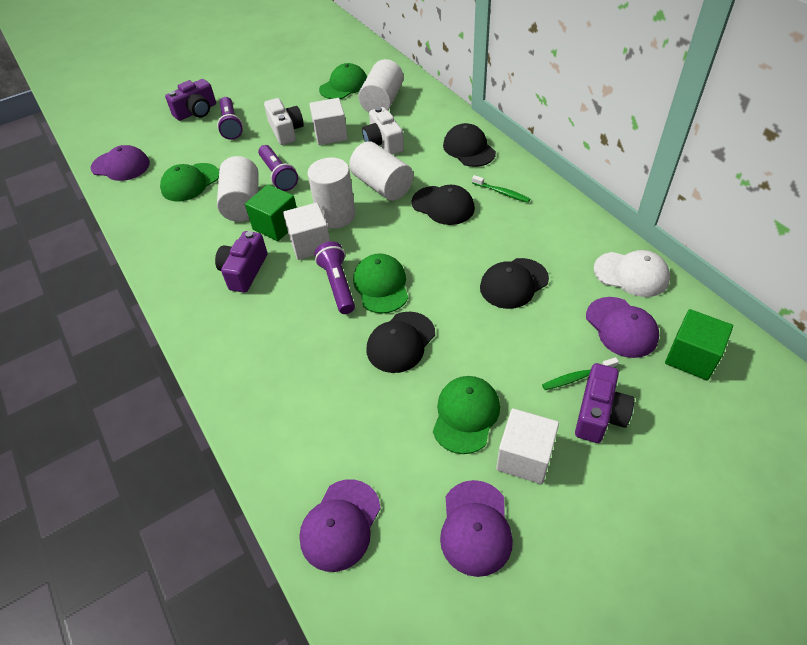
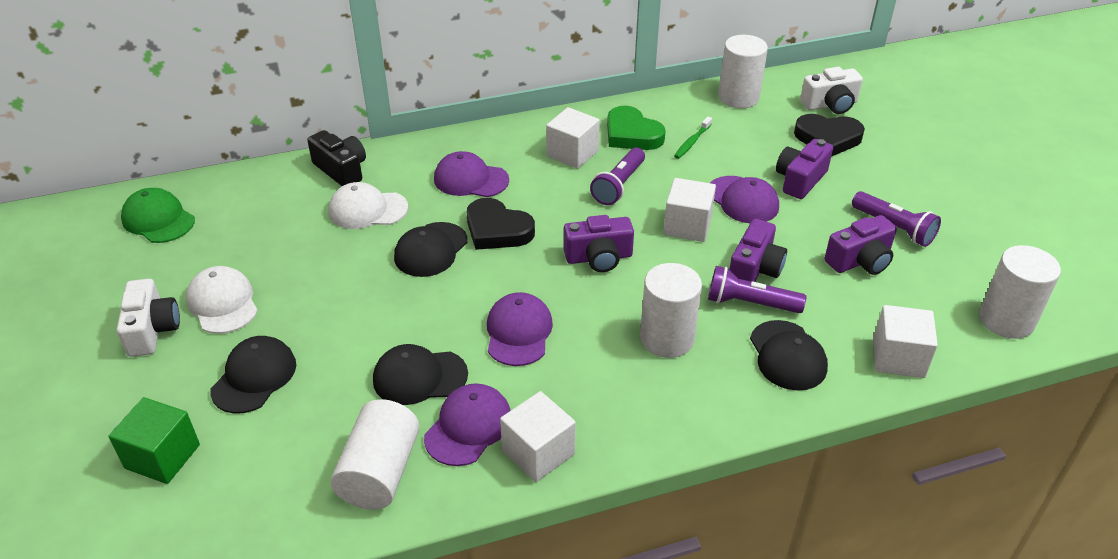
black camera: 0 -> 1
black heart: 0 -> 2
green cap: 4 -> 1
green cube: 2 -> 1
green heart: 0 -> 1
green toothbrush: 2 -> 1
purple camera: 3 -> 4
white cap: 1 -> 2
white cube: 3 -> 4

